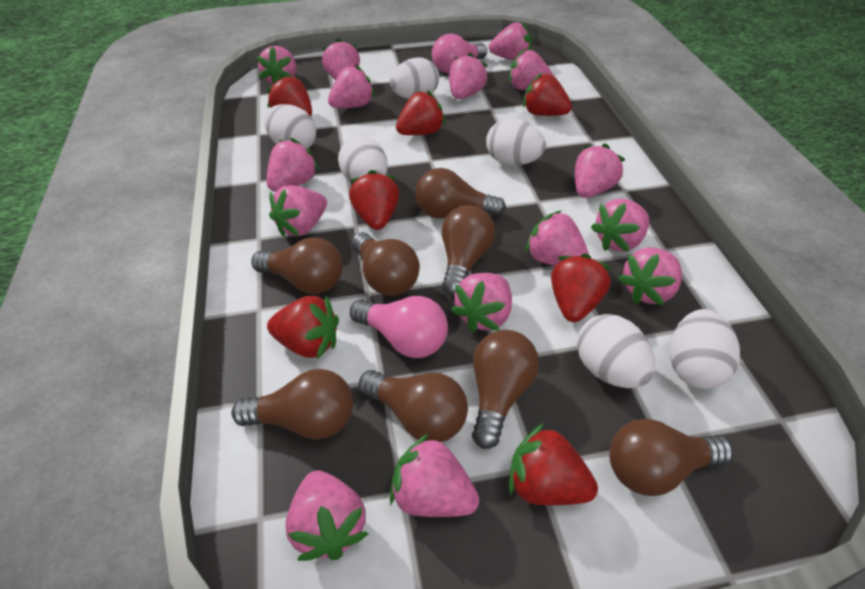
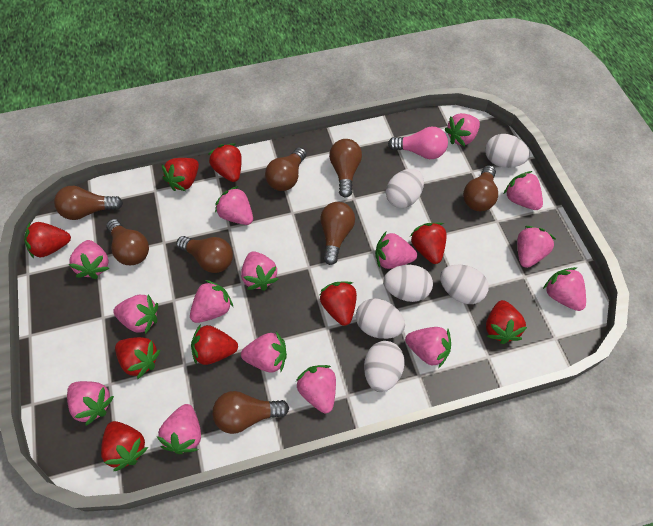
pink light bulb: 2 -> 1
red strawberry: 7 -> 9

